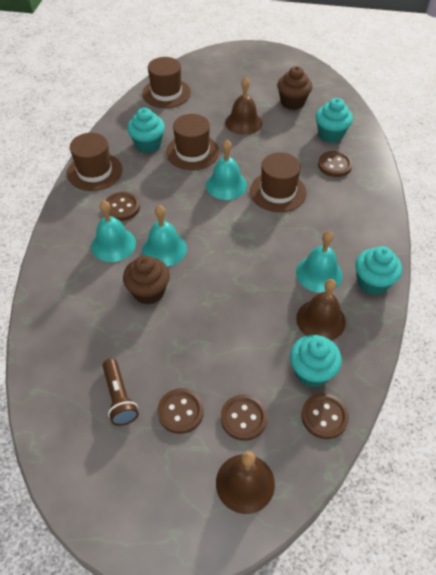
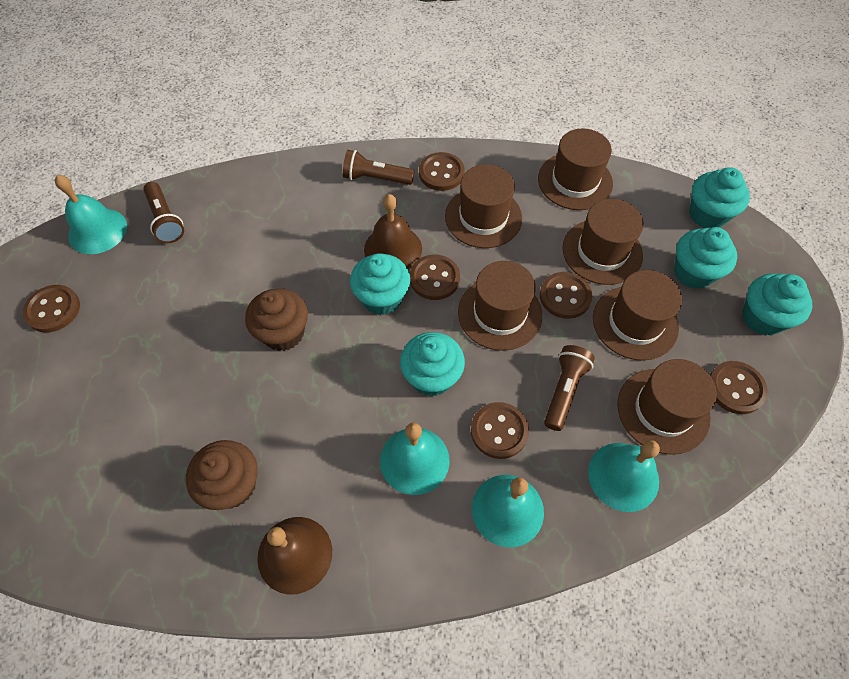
brown bell: 3 -> 2
brown button: 5 -> 6
brown flashlight: 1 -> 3
brown hat: 4 -> 6
turquoise cupcake: 4 -> 5

